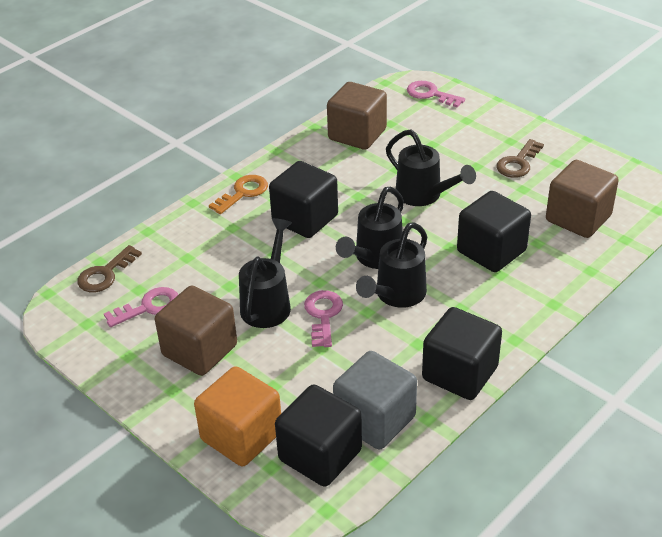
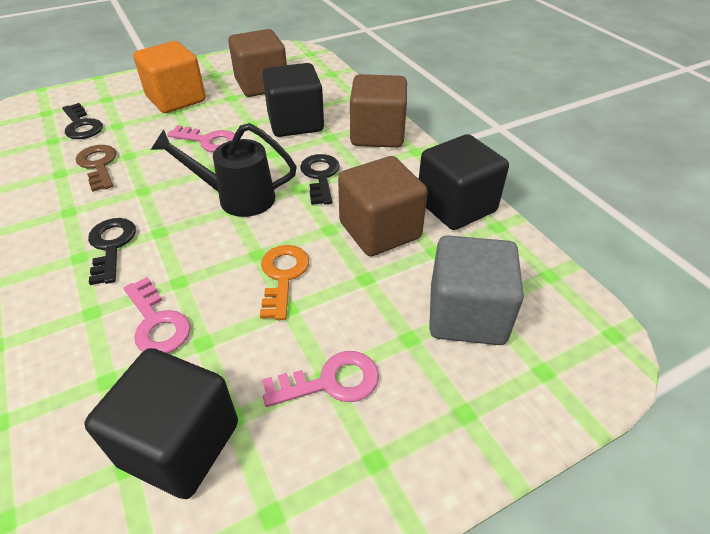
black cube: 4 -> 3
black key: 0 -> 3
black watering can: 4 -> 1
brown key: 2 -> 1

